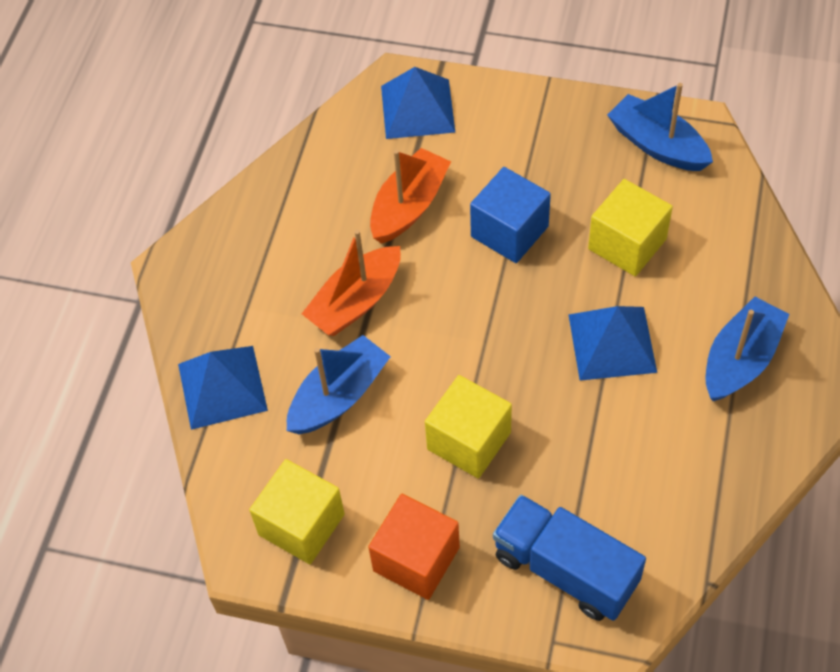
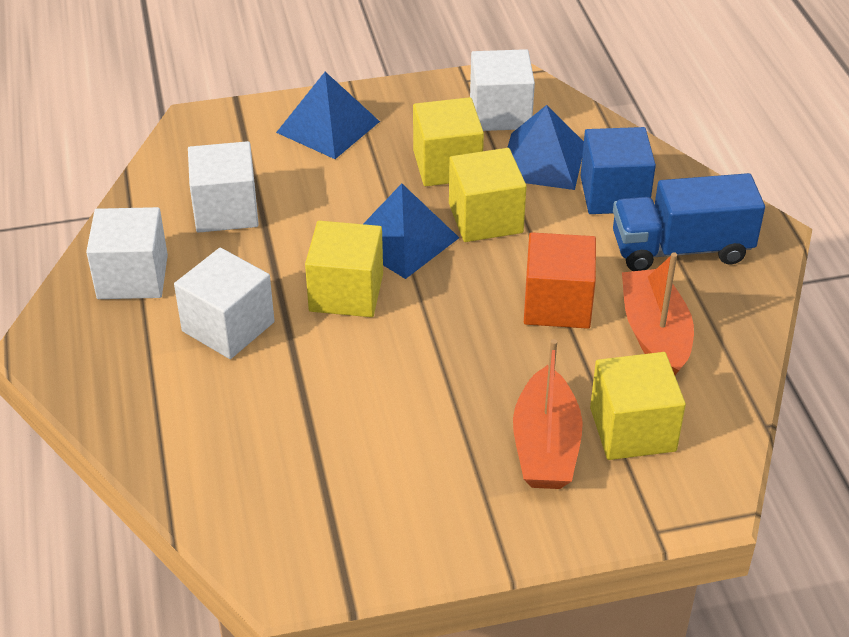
blue boat: 3 -> 0
white cube: 0 -> 4
yellow cube: 3 -> 4

